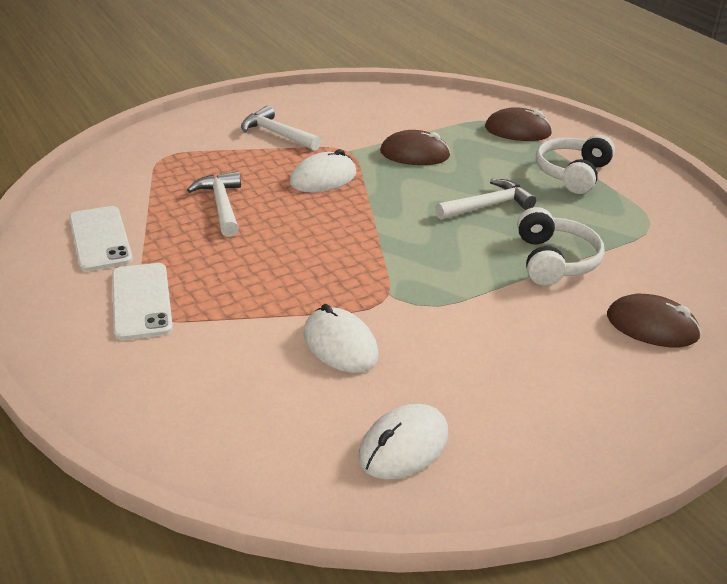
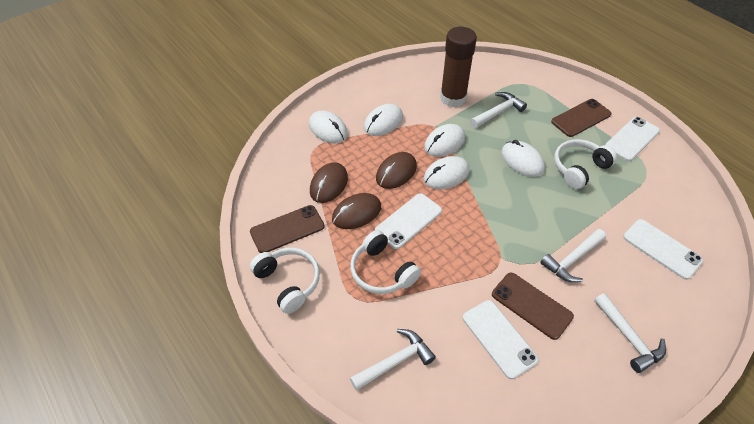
brown glue stick: 0 -> 1
brown phone: 0 -> 3
white hammer: 3 -> 4
white headphones: 2 -> 3
white mouse: 3 -> 5
white phone: 2 -> 4

